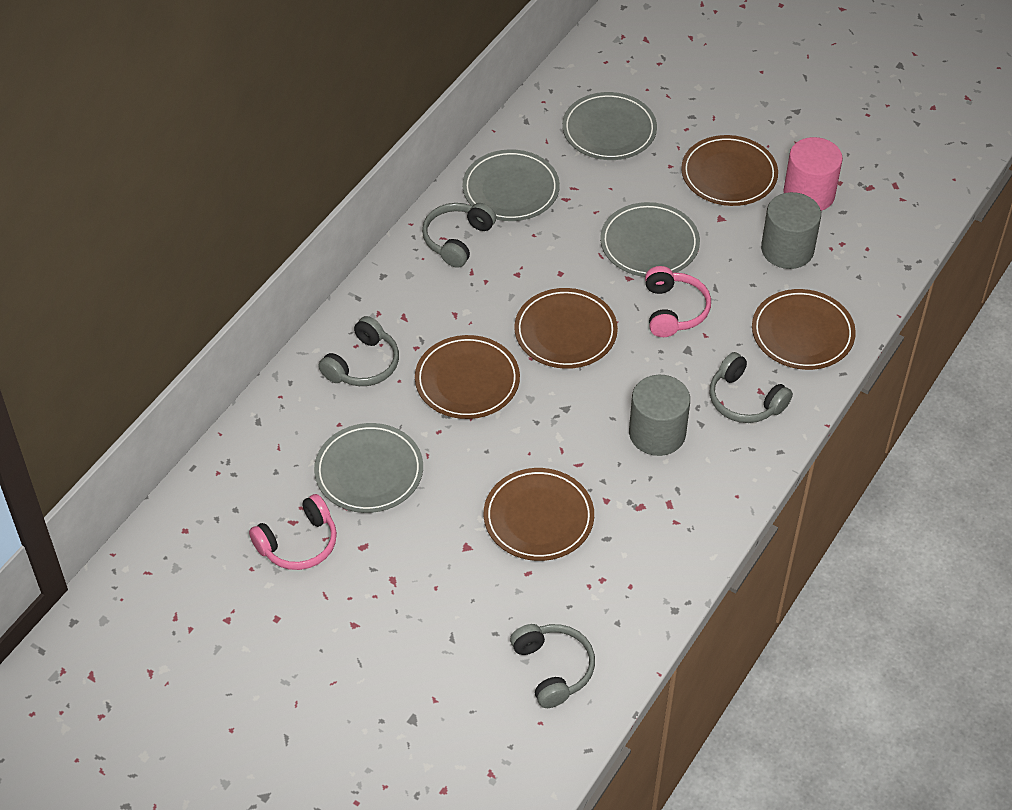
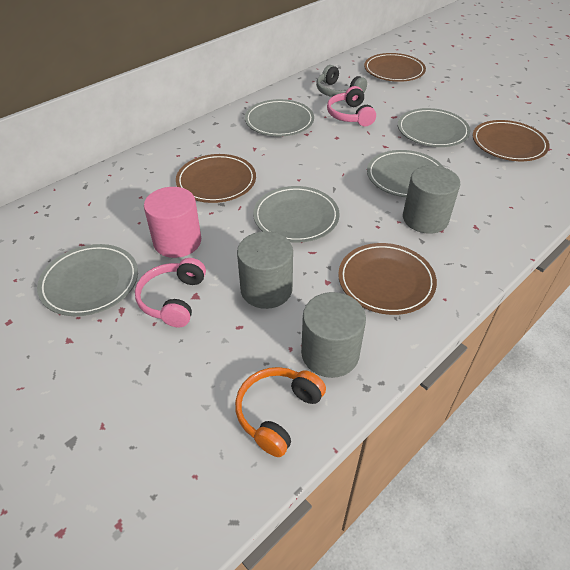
brown plate: 5 -> 4
grey cylinder: 2 -> 3
grey headphones: 4 -> 1
grey plate: 4 -> 5
orange headphones: 0 -> 1

